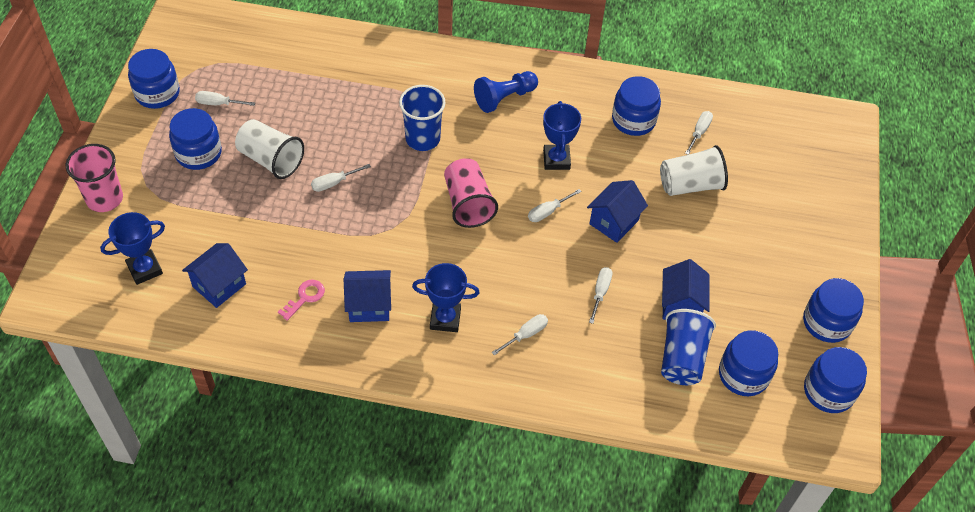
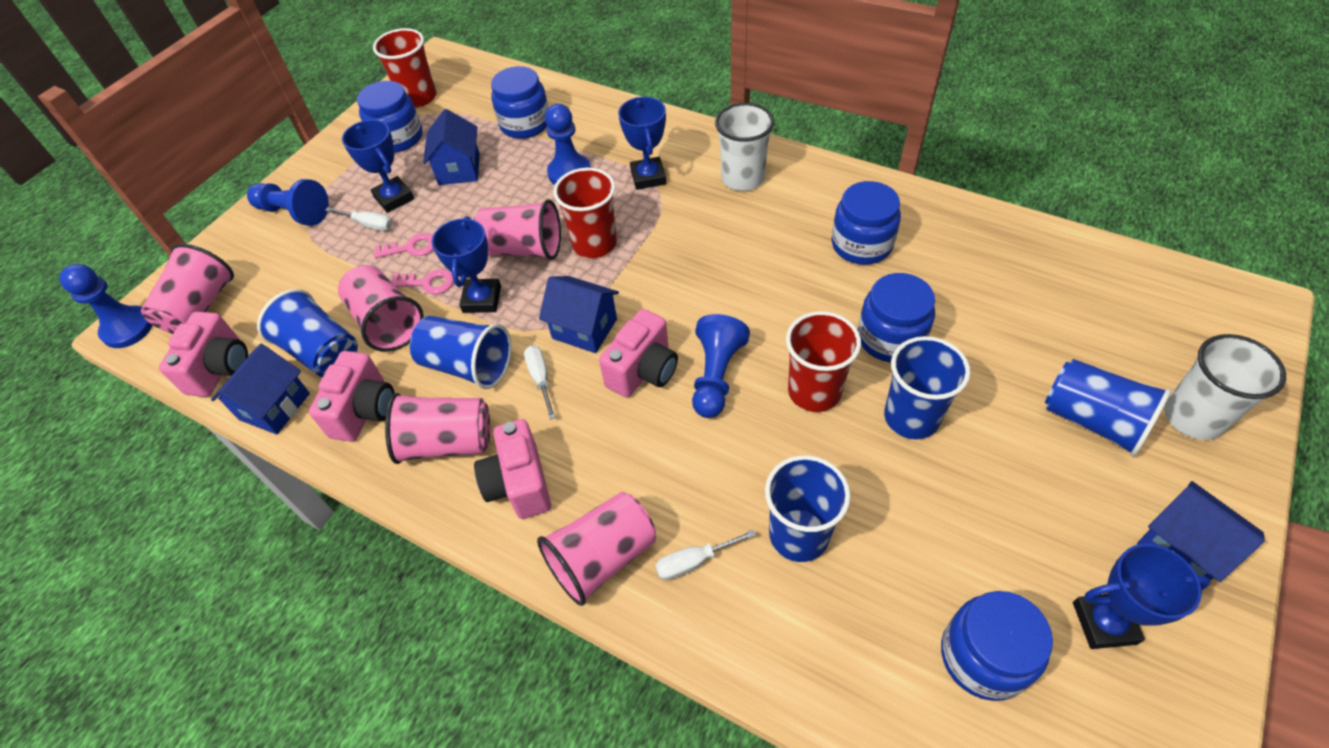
blue cup: 2 -> 5
blue jar: 6 -> 5
blue pawn: 1 -> 4
blue trophy: 3 -> 4
pink camera: 0 -> 4
pink cup: 2 -> 5
pink key: 1 -> 2
red cup: 0 -> 3
white screwdriver: 6 -> 3

